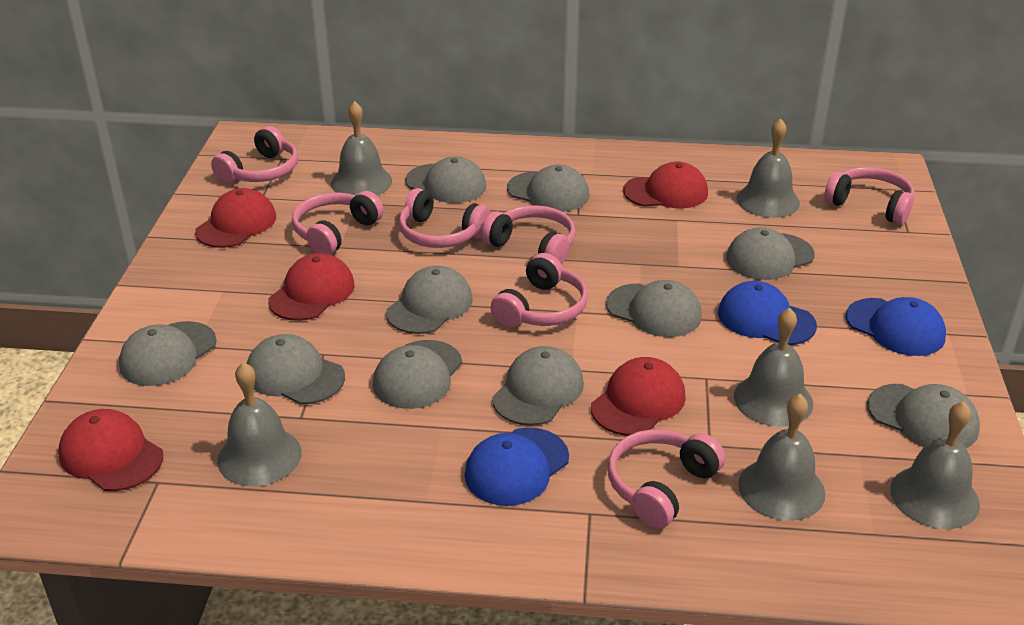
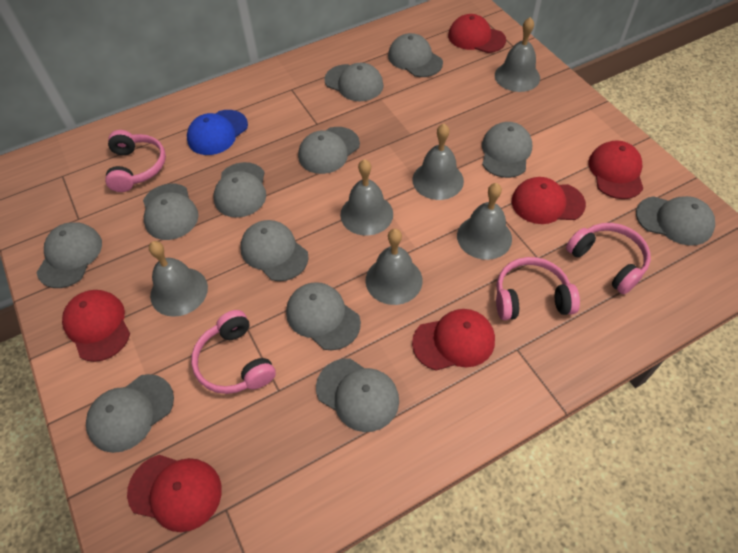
blue cap: 3 -> 1
grey cap: 10 -> 12
pink headphones: 7 -> 4
red cap: 5 -> 6

